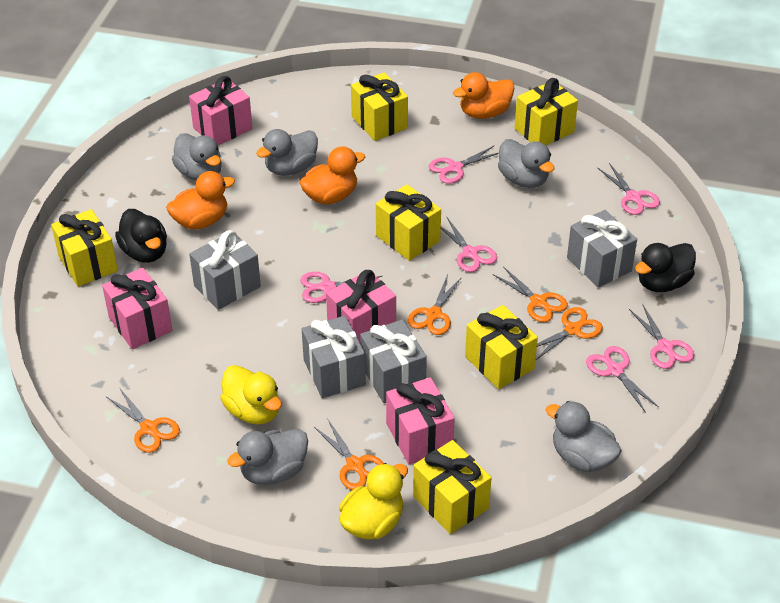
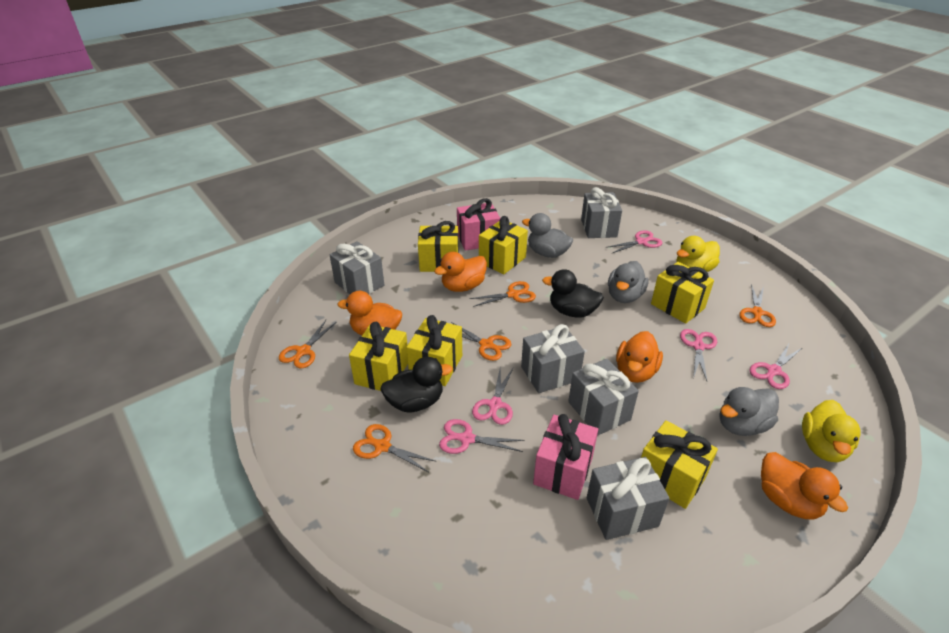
grey duck: 5 -> 3
grey gift: 4 -> 5
orange duck: 3 -> 4
pink gift: 4 -> 2
pink scissors: 6 -> 5

